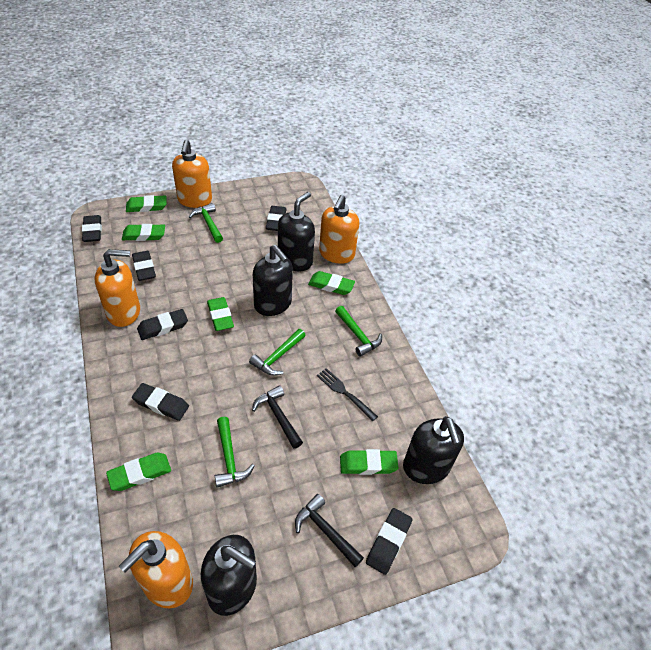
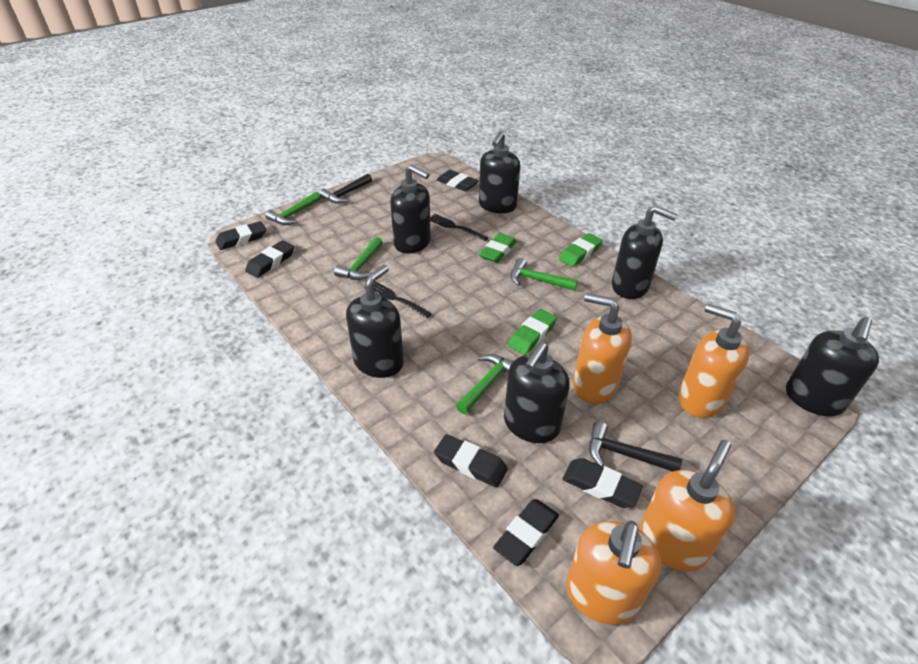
black fork: 1 -> 2
black soap dispenser: 4 -> 6
green eraser: 6 -> 3

